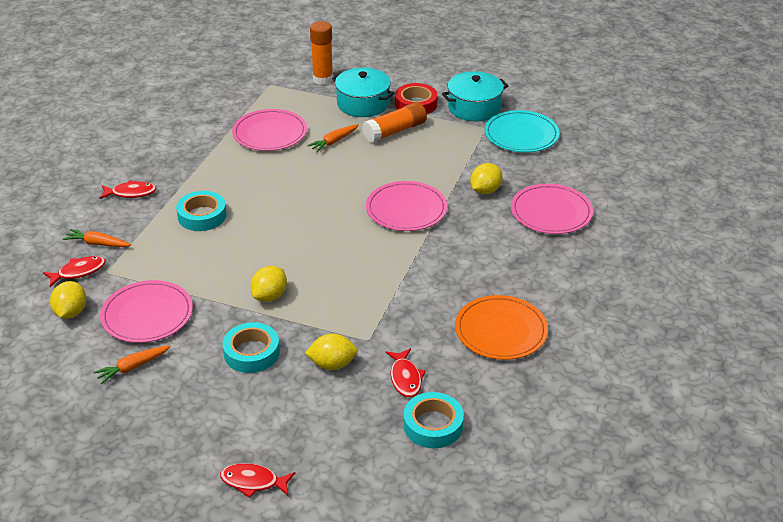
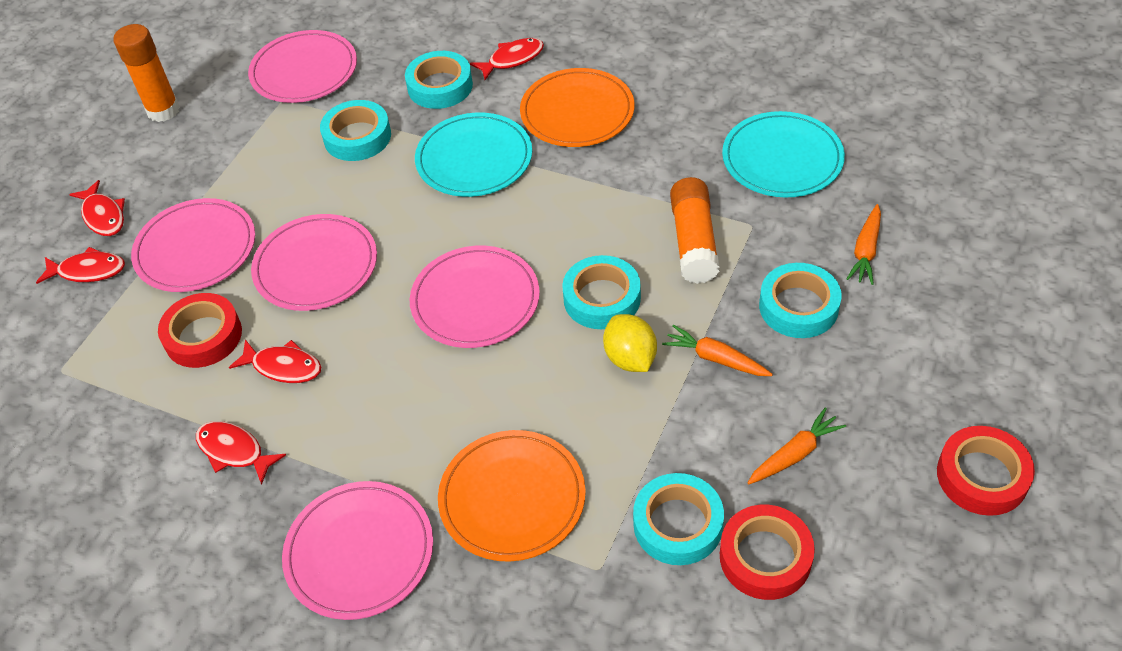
orange plate: 1 -> 2
pink plate: 4 -> 5
red fish: 4 -> 5
red tape: 1 -> 3
turquoise plate: 1 -> 2
turquoise pot: 2 -> 0
turquoise tape: 3 -> 5
yellow lemon: 4 -> 1

